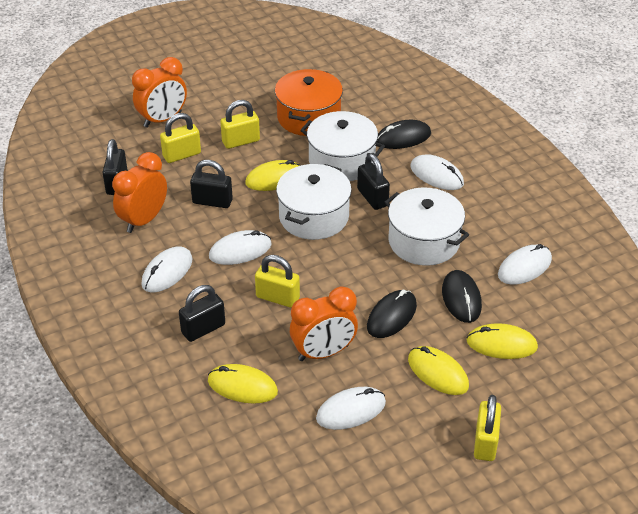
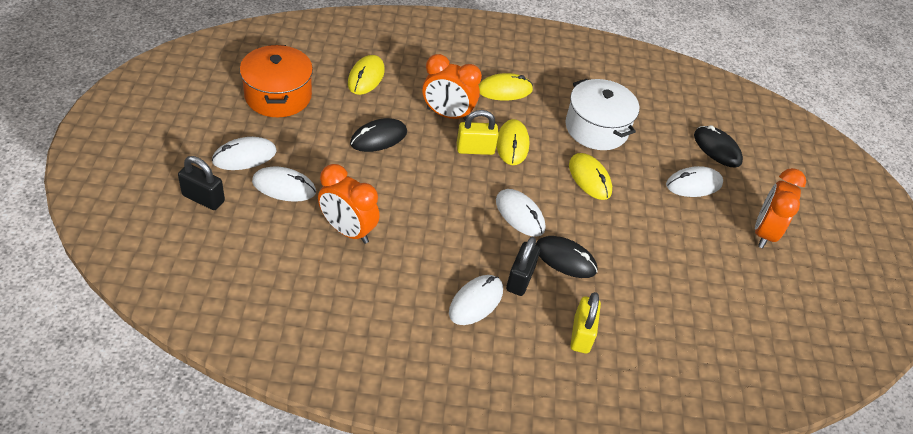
black padlock: 4 -> 2
white pot: 3 -> 1
yellow padlock: 4 -> 2

